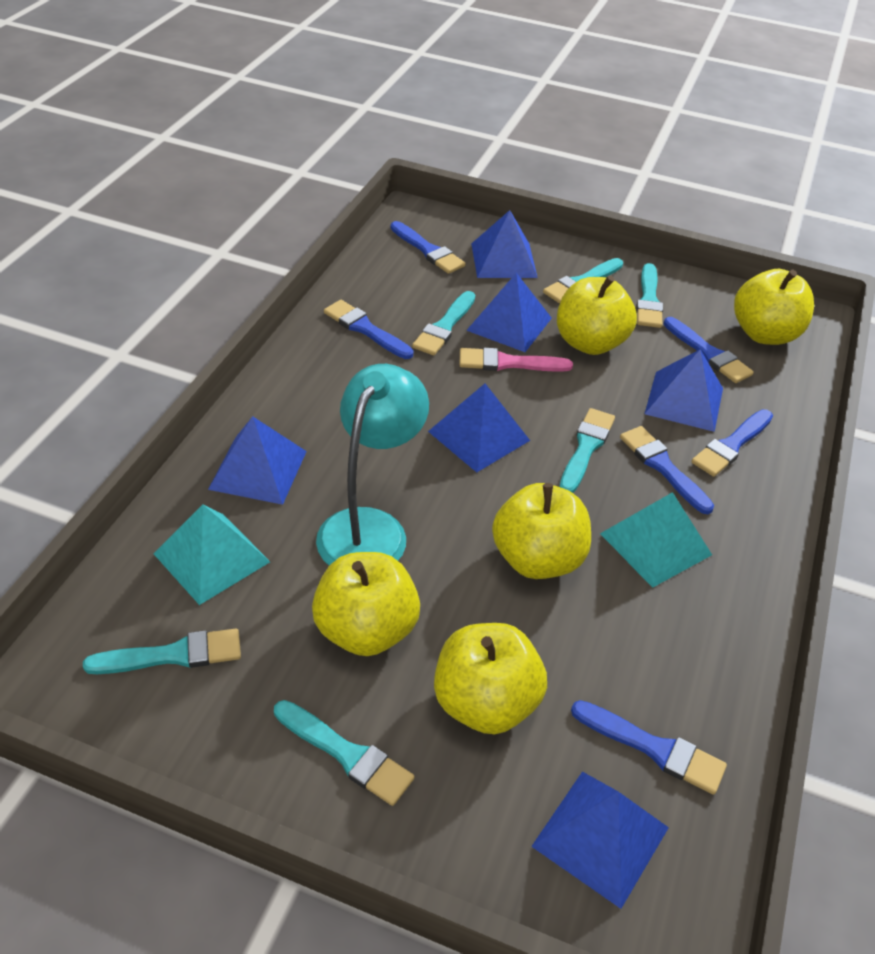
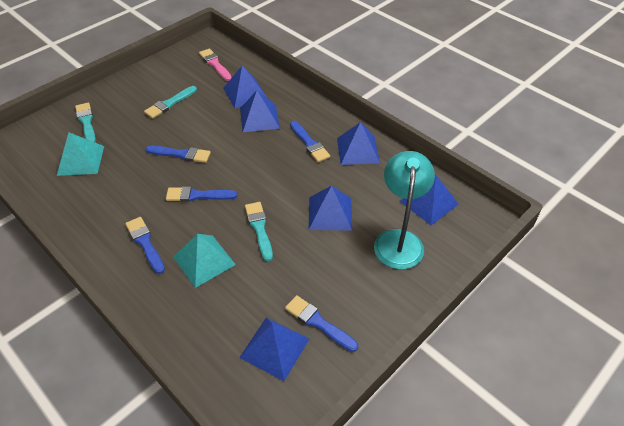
blue brush: 6 -> 5
turquoise brush: 6 -> 3
yellow apple: 5 -> 0

